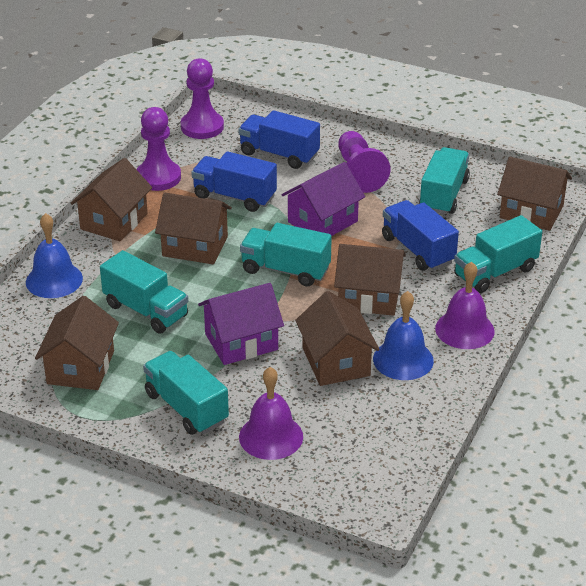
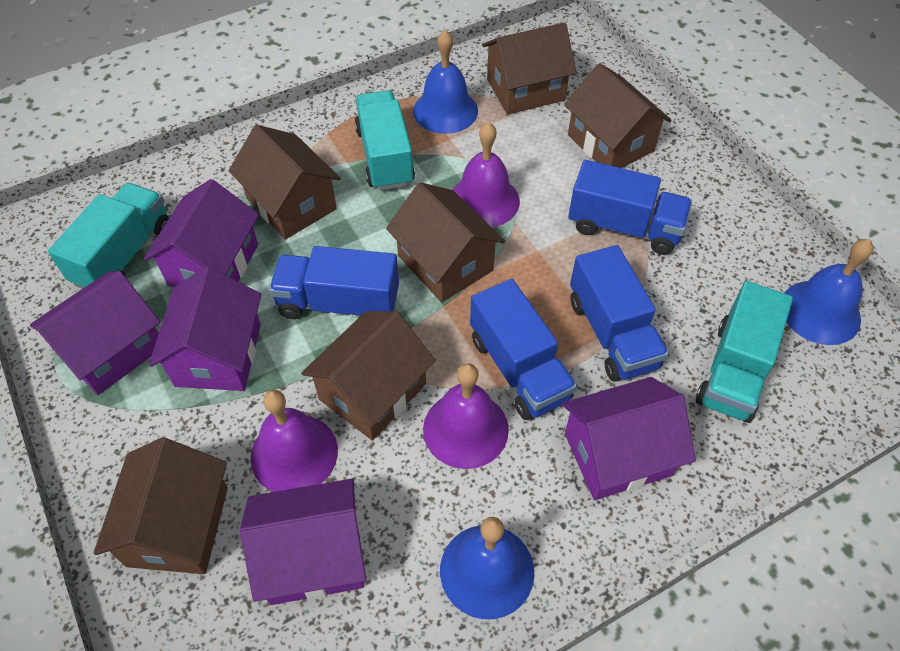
blue bell: 2 -> 3
blue truck: 3 -> 4
purple bell: 2 -> 3
purple house: 2 -> 5
purple pawn: 3 -> 0
turquoise truck: 5 -> 3

